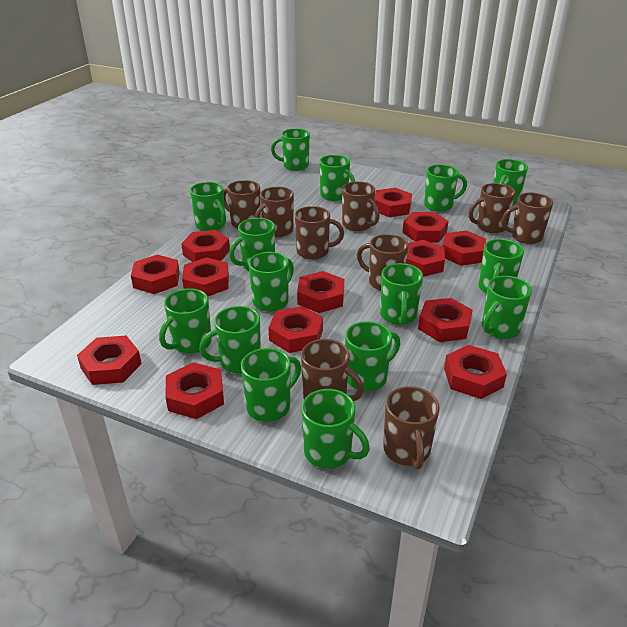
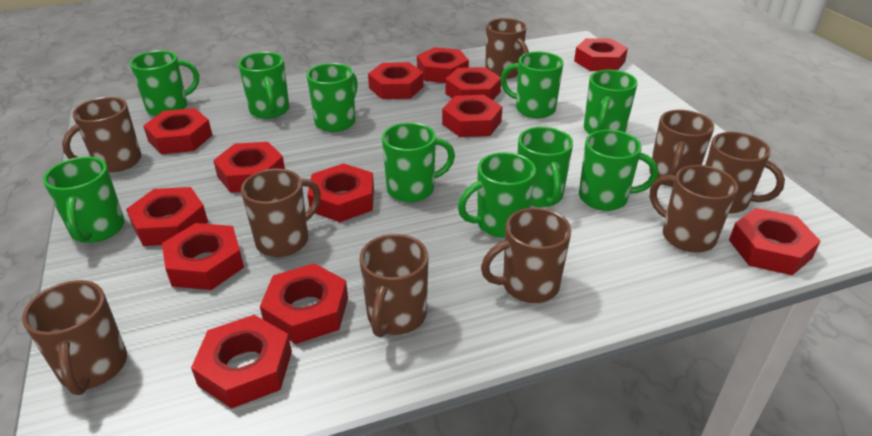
green mug: 15 -> 10

